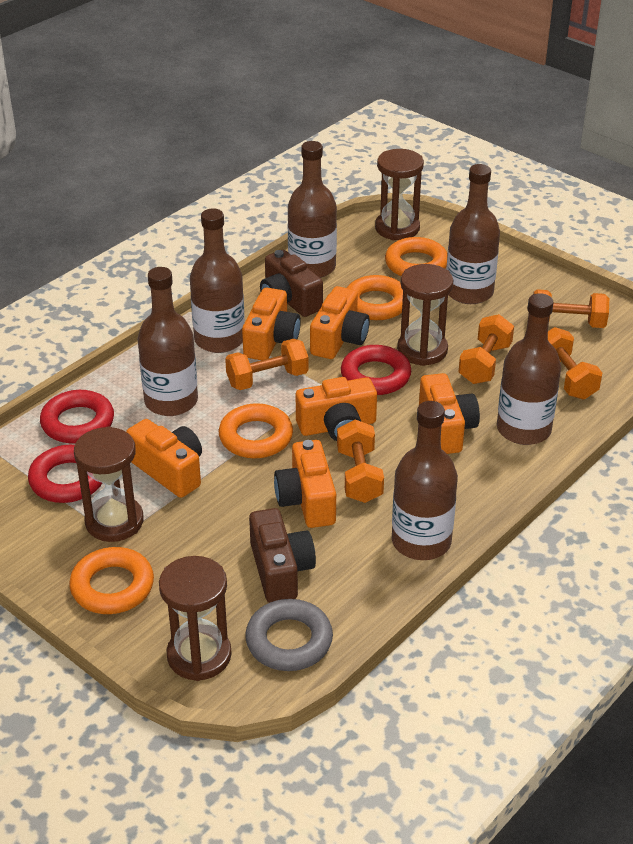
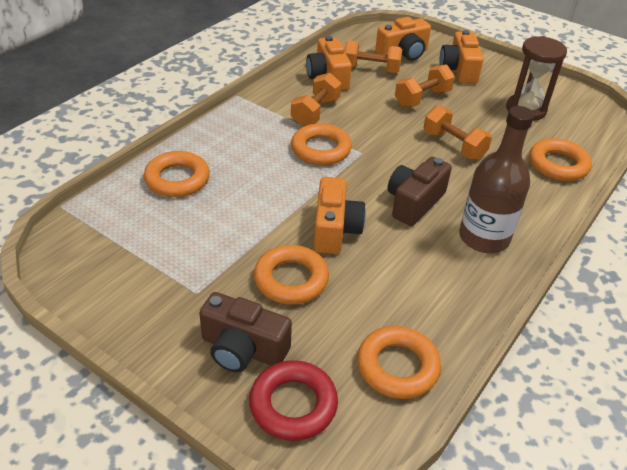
brown bottle: 6 -> 1
brown hourglass: 4 -> 1
grey ring: 1 -> 0
orange camera: 6 -> 4
orange dumbbell: 5 -> 4
orange ring: 4 -> 5
red ring: 3 -> 1

